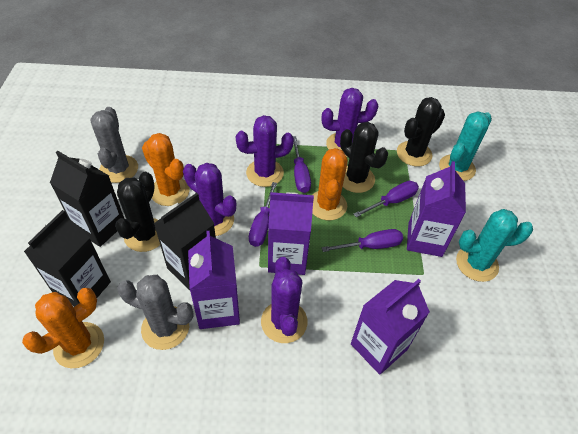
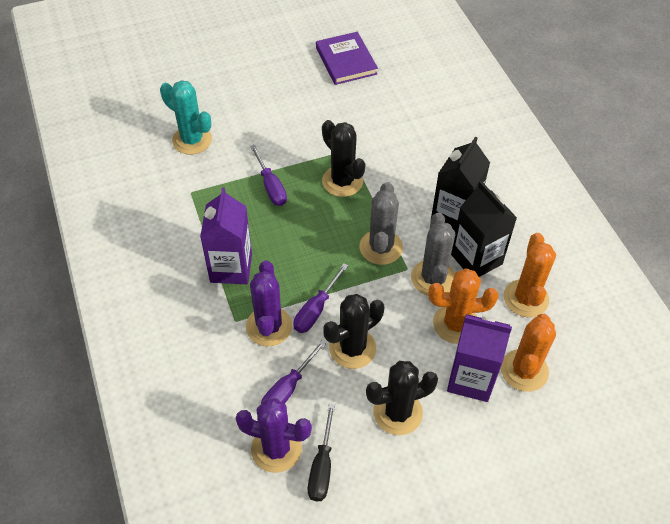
black carton: 3 -> 2
black screwdriver: 0 -> 1
purple book: 0 -> 1
purple cactus: 4 -> 2
purple carton: 4 -> 2
purple screwdriver: 4 -> 3
turquoise cactus: 2 -> 1

